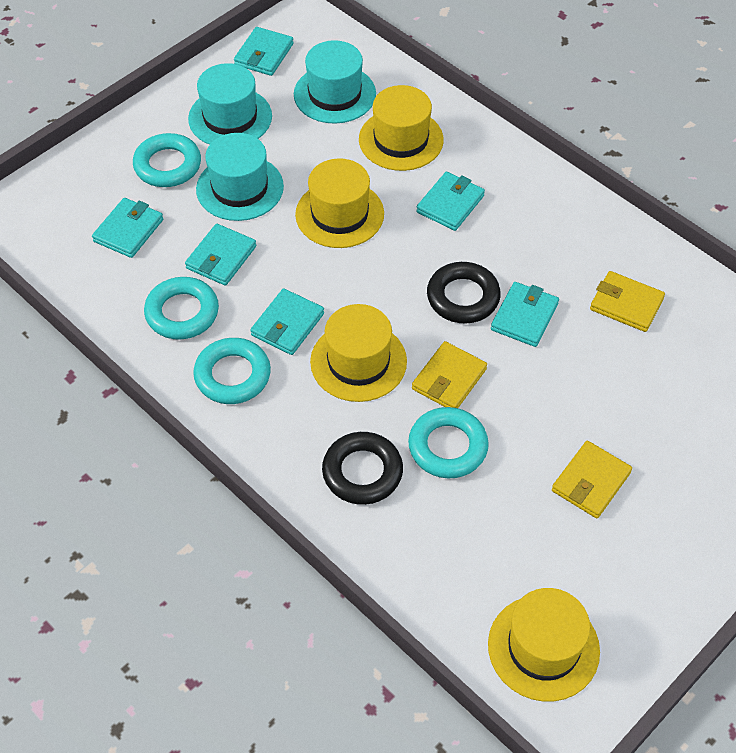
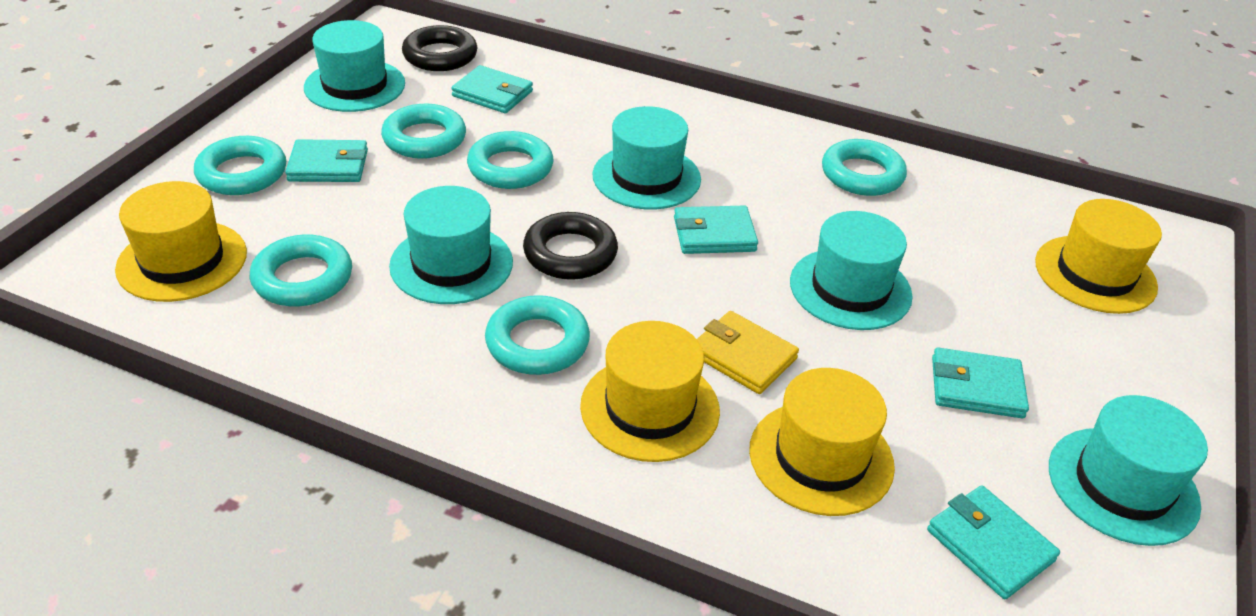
turquoise hat: 3 -> 5
turquoise ring: 4 -> 6
turquoise wallet: 6 -> 5
yellow wallet: 3 -> 1

